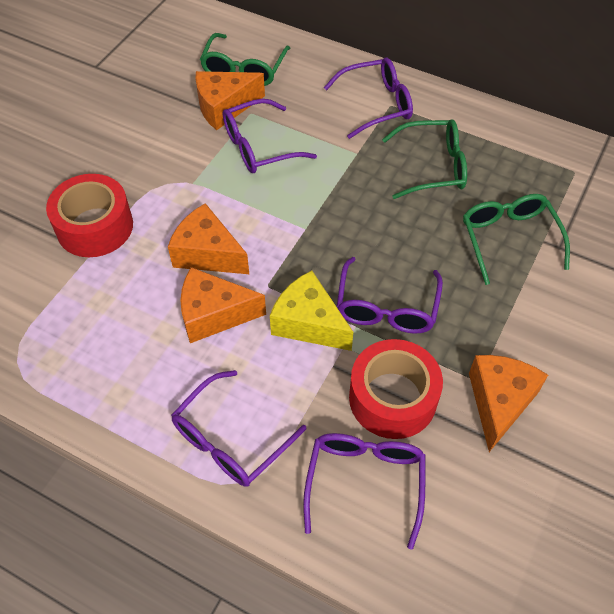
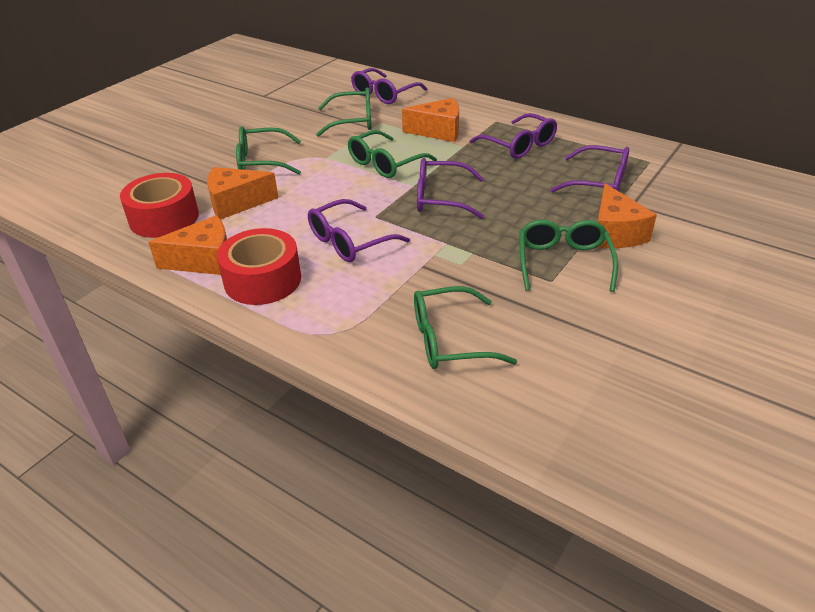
green glasses: 3 -> 5
yellow cheese: 1 -> 0

